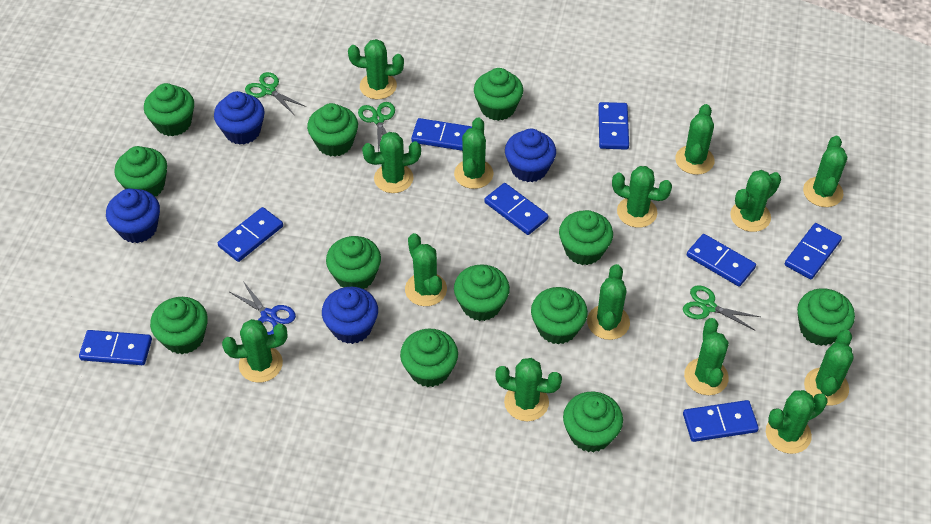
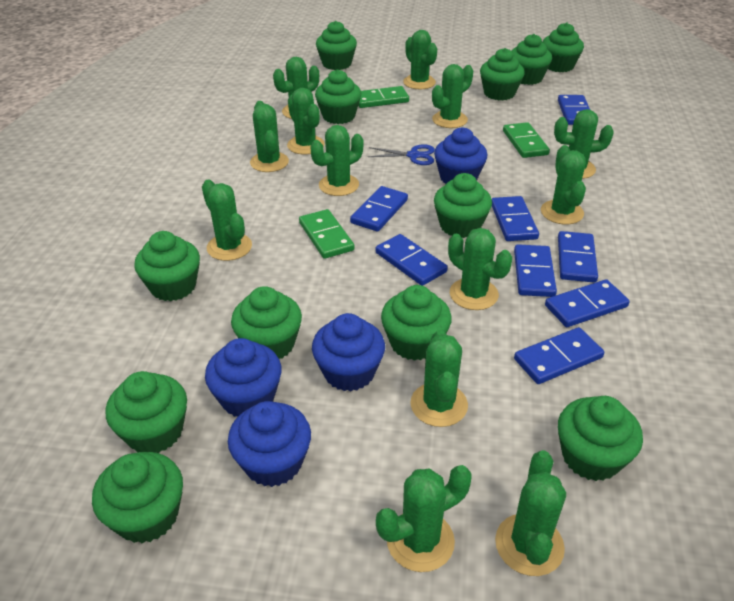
green cactus: 14 -> 13
green domino: 0 -> 3
green scissors: 3 -> 0

